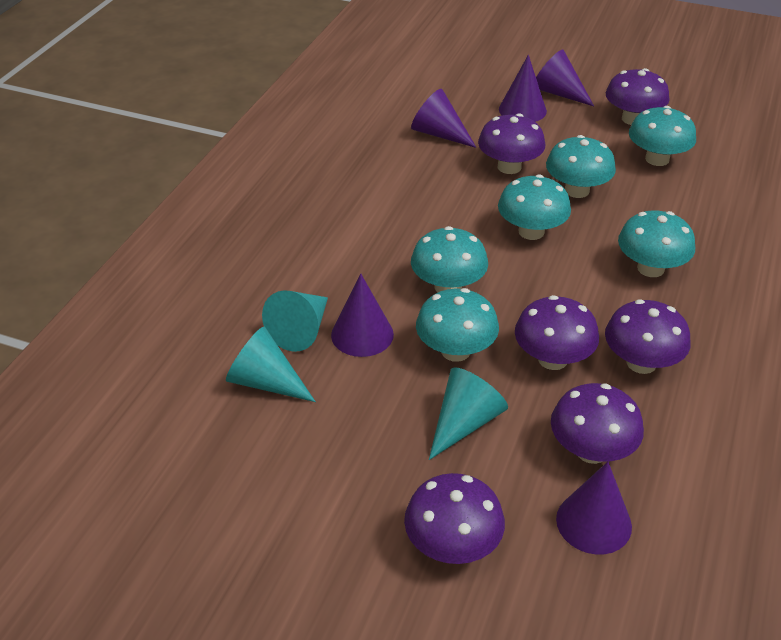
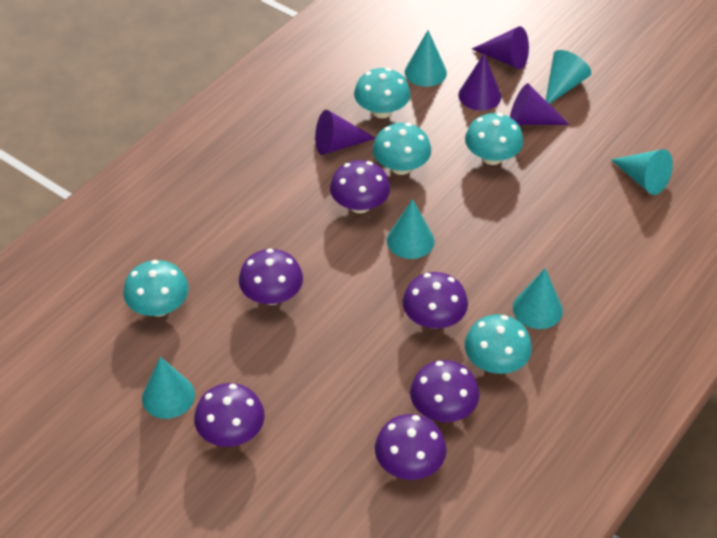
purple cone: 5 -> 4
turquoise cone: 3 -> 6
turquoise mushroom: 6 -> 5

